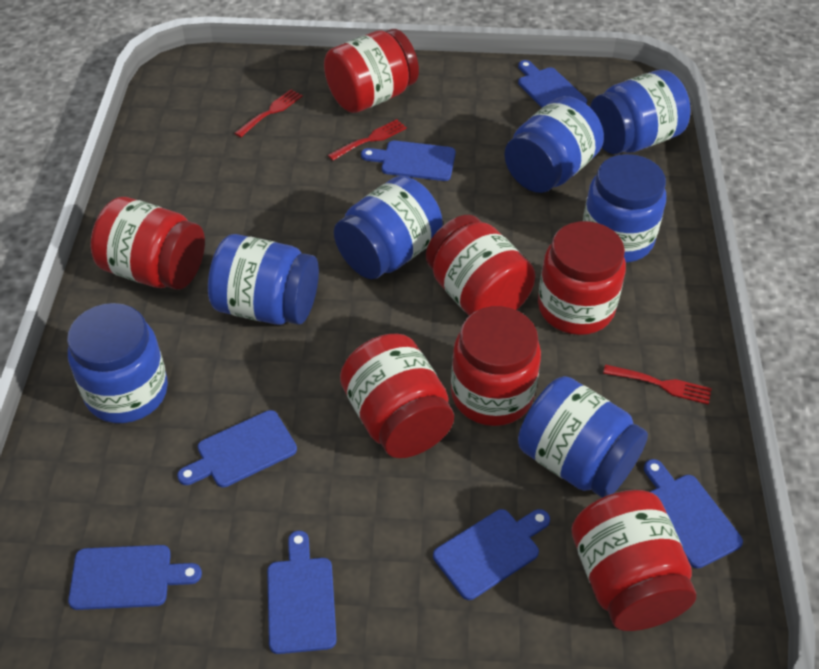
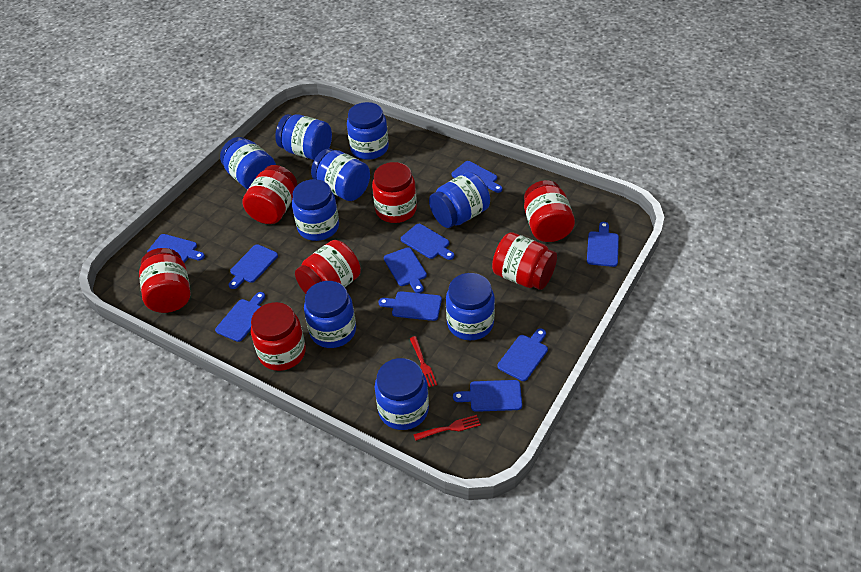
blue cutting board: 7 -> 10
blue jar: 7 -> 9
red fork: 3 -> 2

